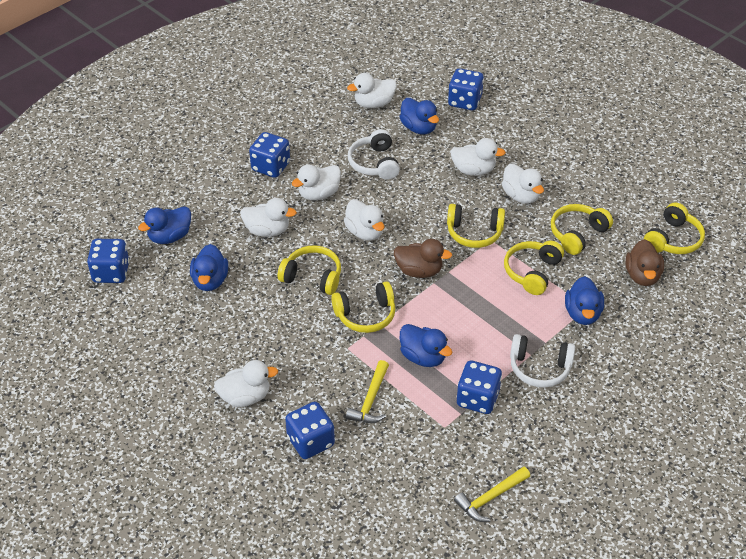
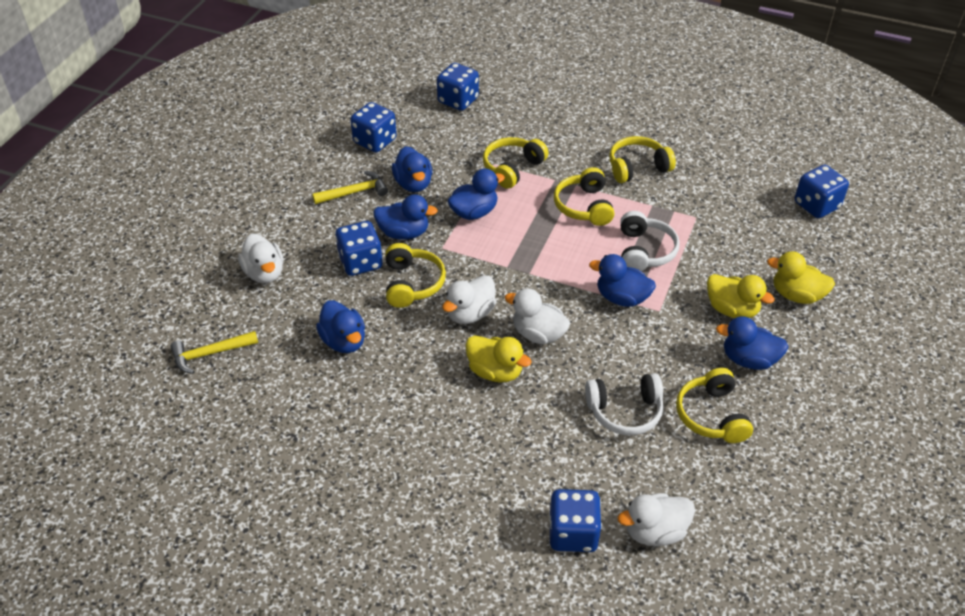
blue duck: 5 -> 6
brown duck: 2 -> 0
white duck: 7 -> 4
yellow duck: 0 -> 3
yellow headphones: 6 -> 5

